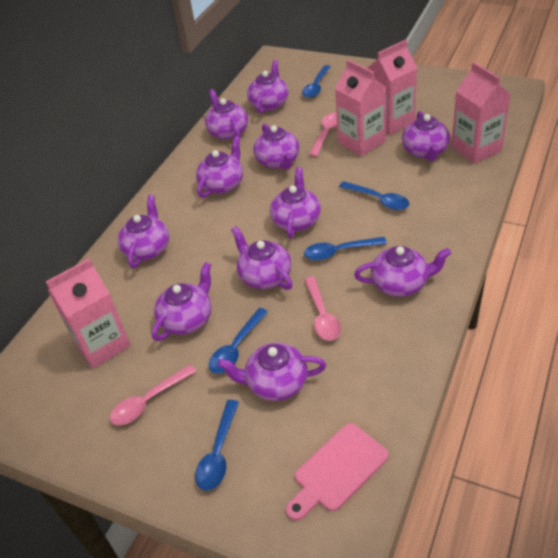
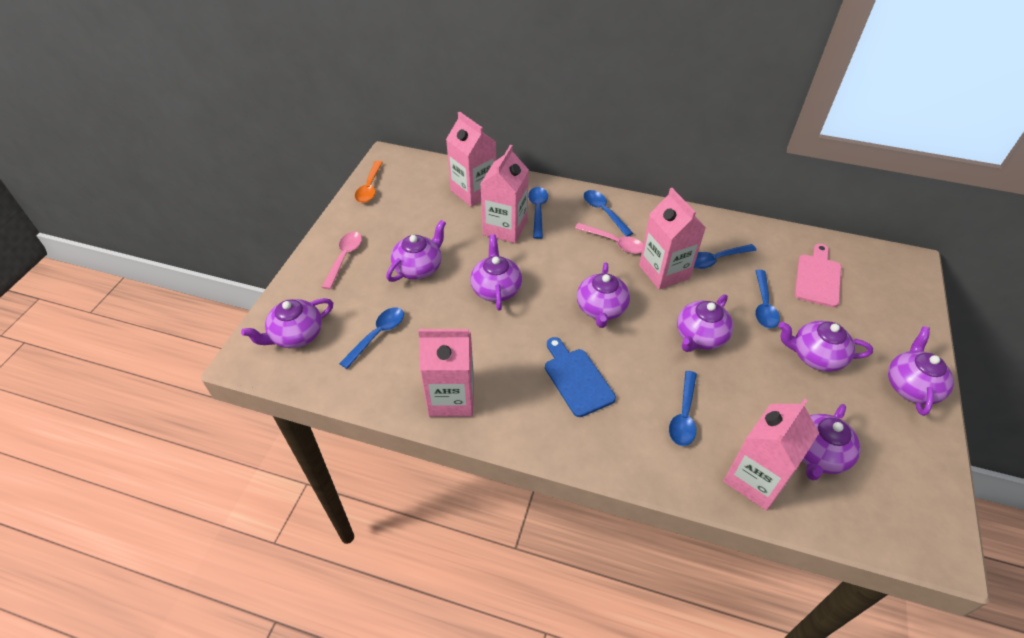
blue cutting board: 0 -> 1
blue spoon: 5 -> 6
orange spoon: 0 -> 1
pink carton: 4 -> 5
pink spoon: 3 -> 2
purple teapot: 11 -> 8

